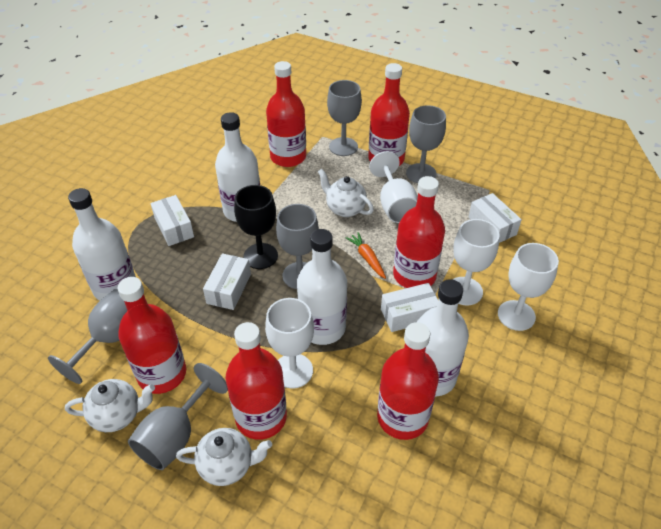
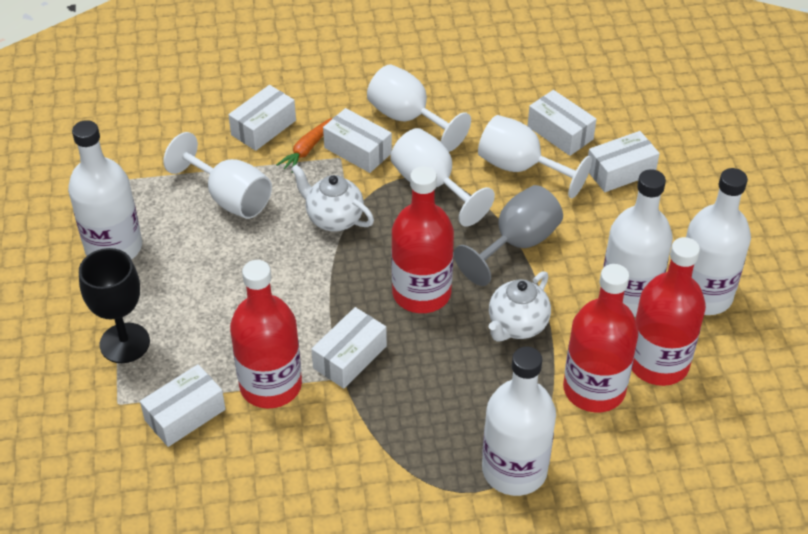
grey goblet: 5 -> 1
red bottle: 6 -> 4
white box: 4 -> 6
white teapot: 3 -> 2

